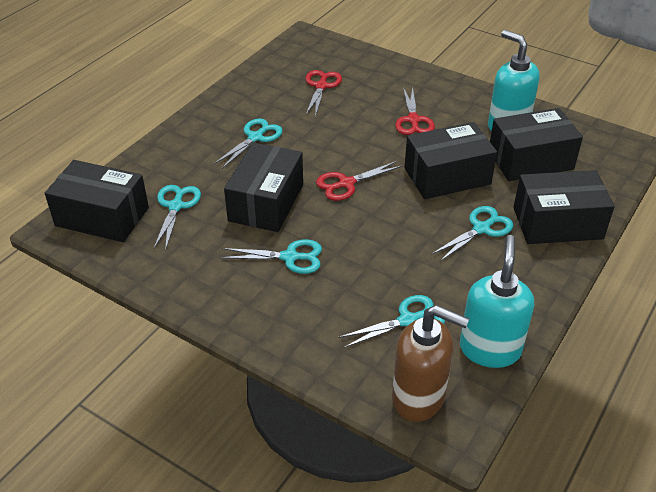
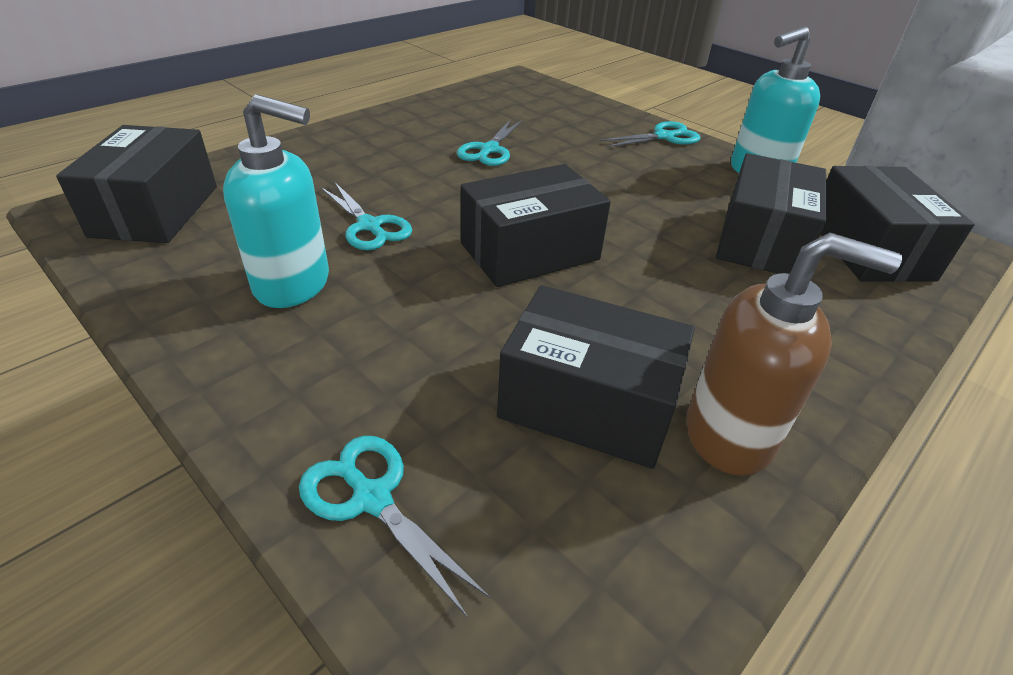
red scissors: 3 -> 0
turquoise scissors: 5 -> 4

